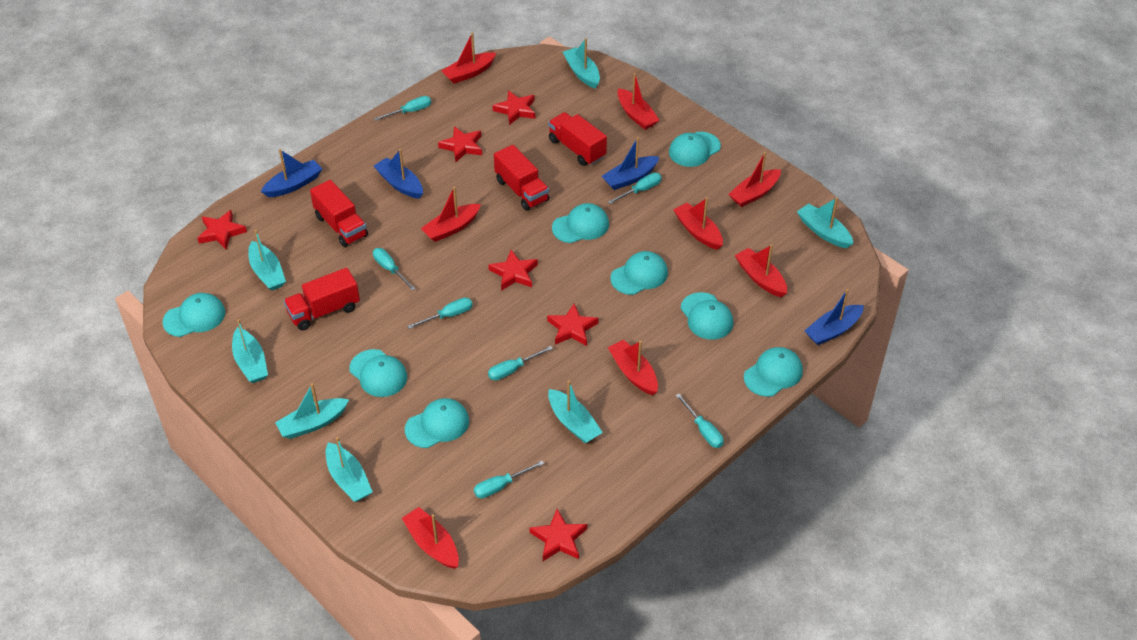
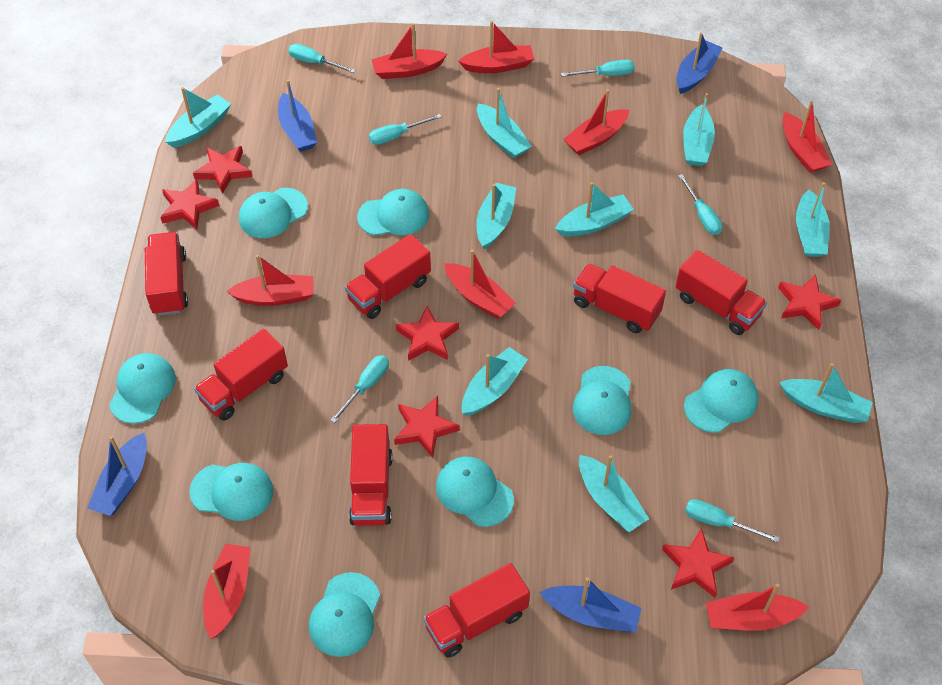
red truck: 4 -> 7
turquoise boat: 7 -> 9
turquoise screwdriver: 7 -> 6

